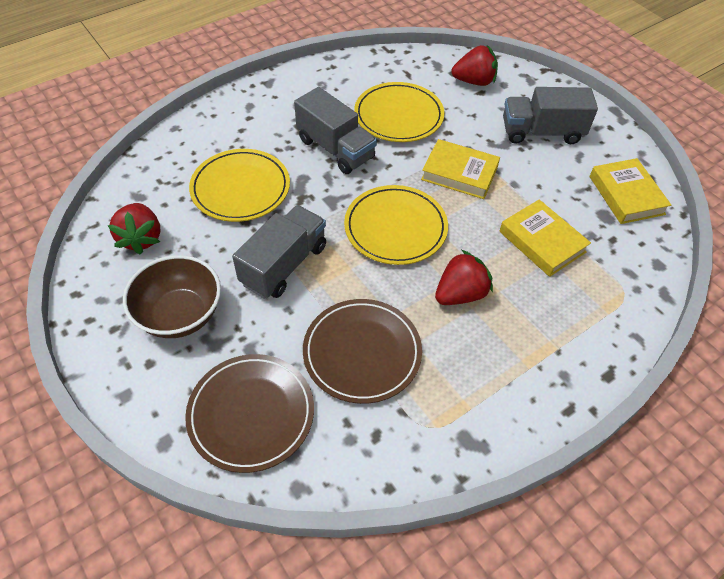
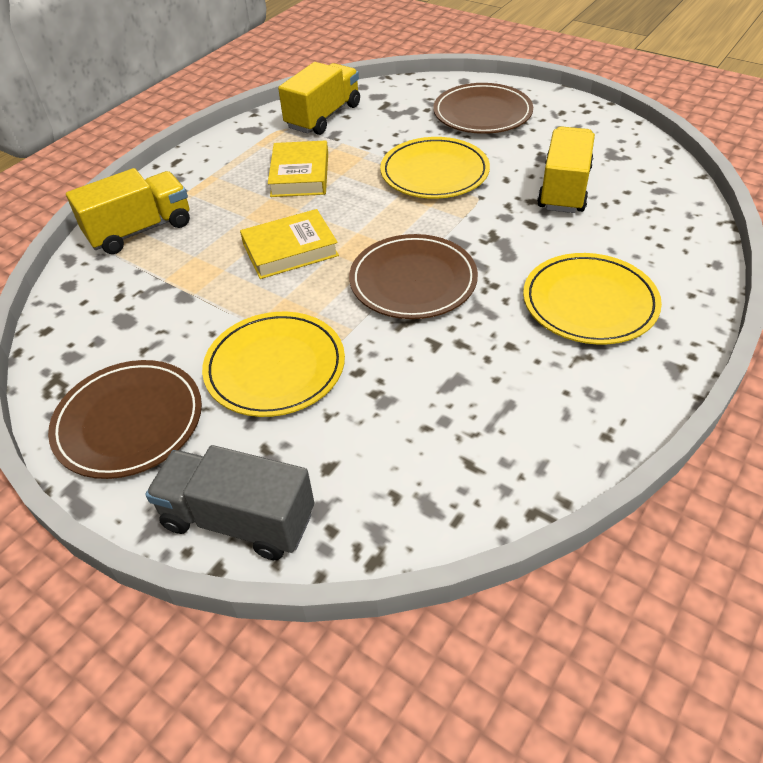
brown bowl: 1 -> 0
brown plate: 2 -> 3
grey truck: 3 -> 1
red strawberry: 3 -> 0
yellow book: 3 -> 2
yellow truck: 0 -> 3

